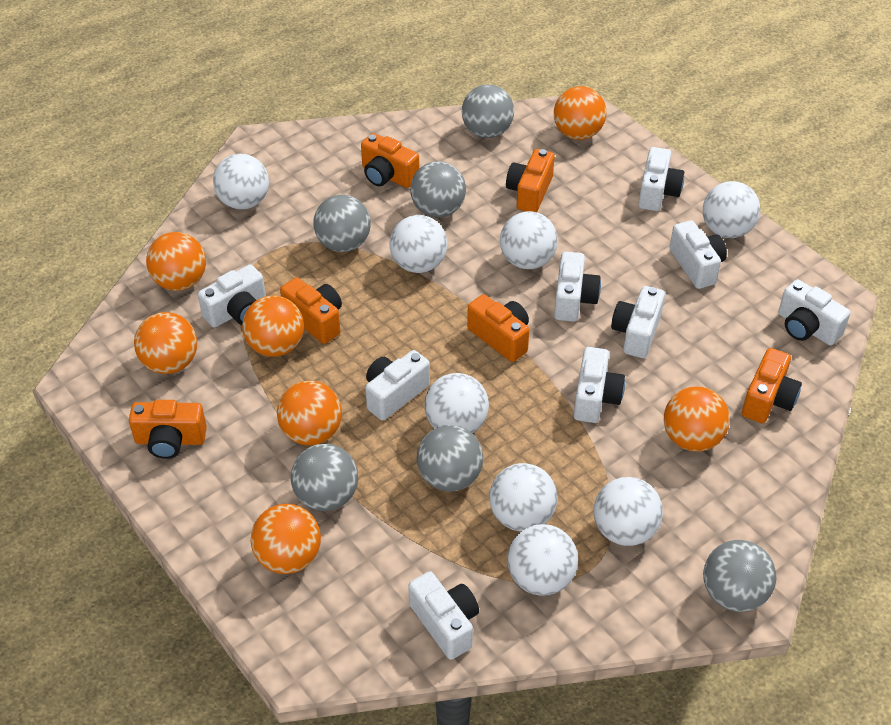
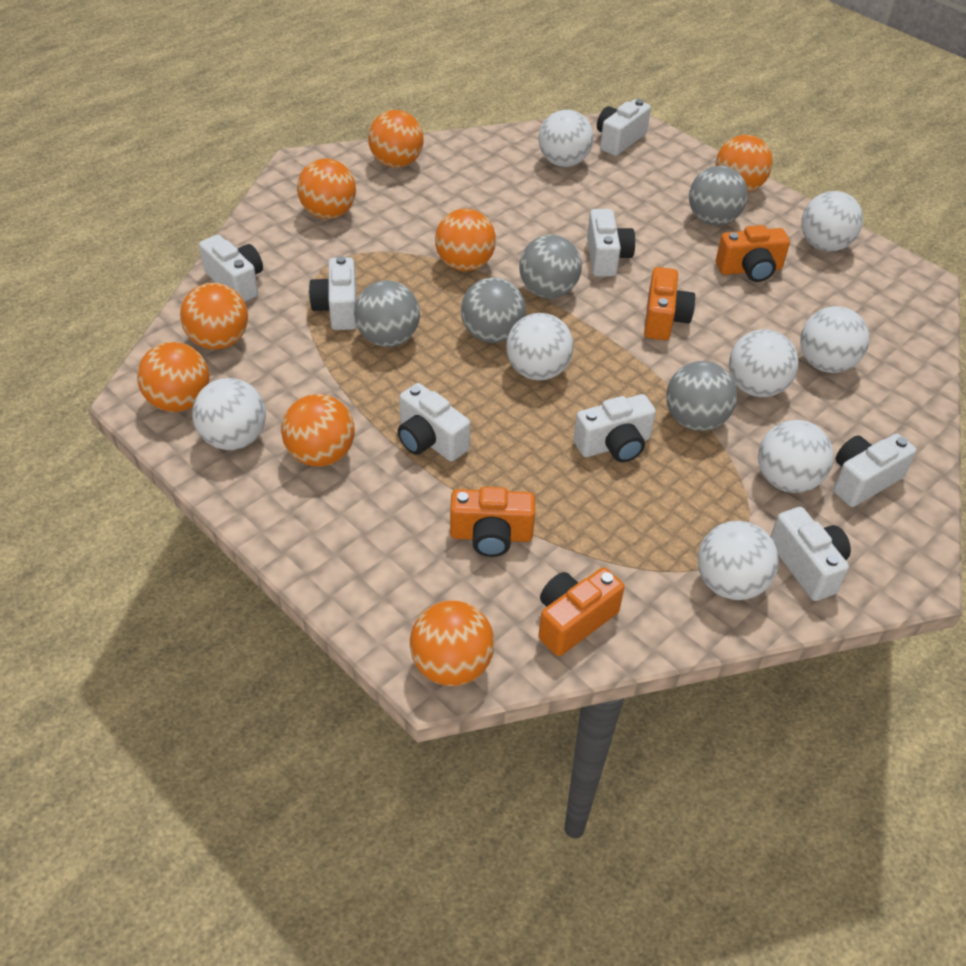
grey ball: 6 -> 5
orange ball: 7 -> 8
orange camera: 6 -> 4
white camera: 9 -> 8

